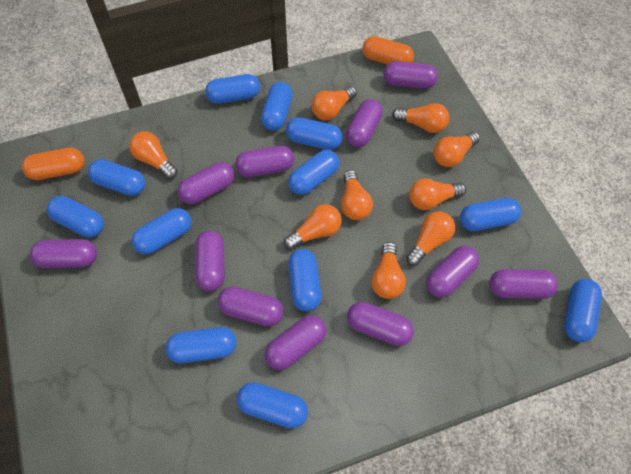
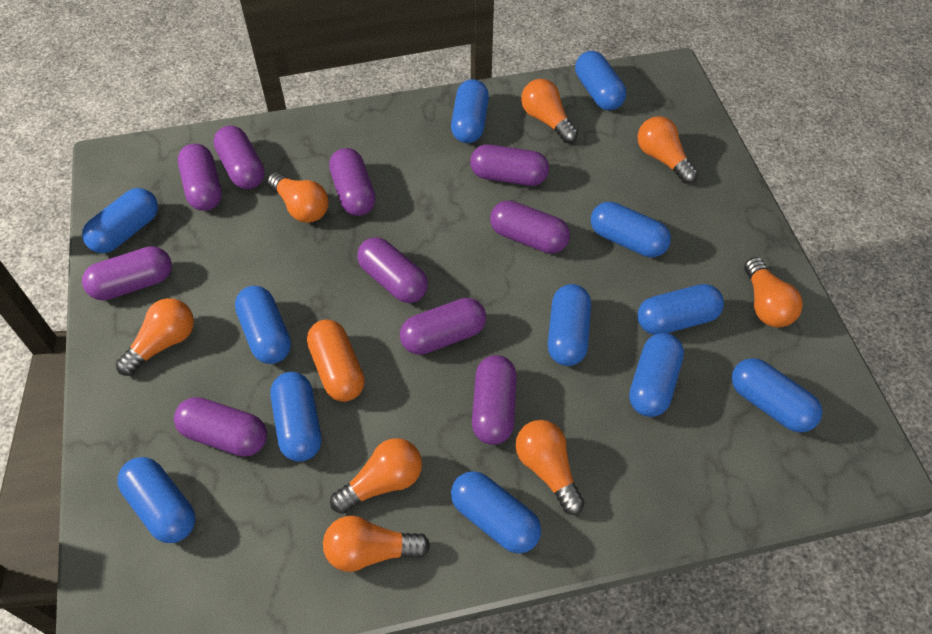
orange capsule: 2 -> 1
orange light bulb: 9 -> 8
purple capsule: 11 -> 10

